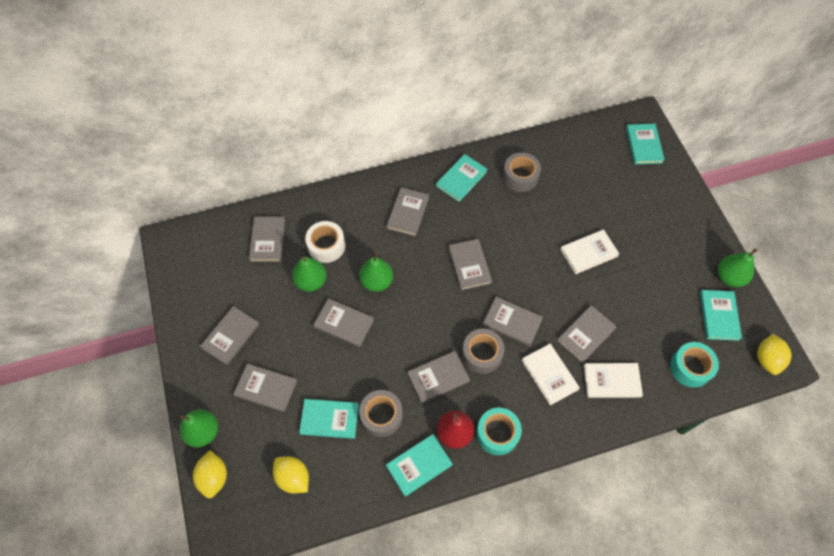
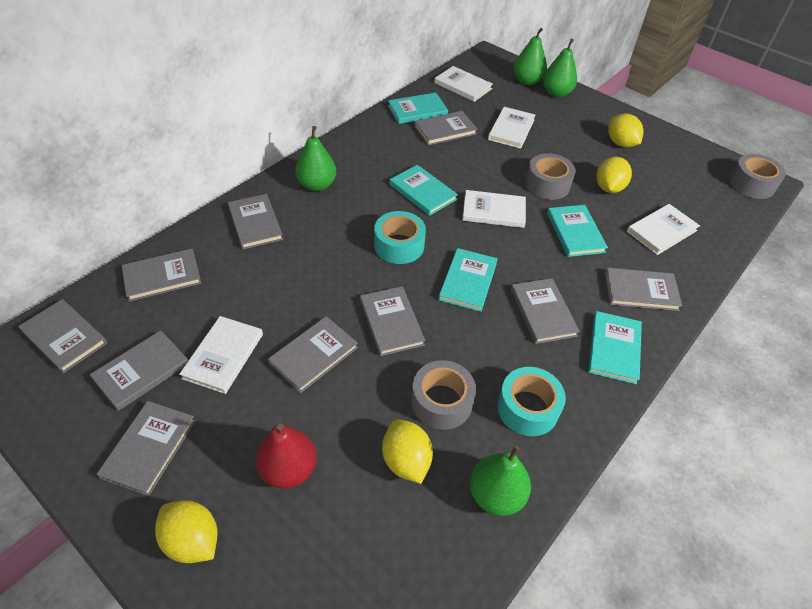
grey book: 9 -> 10
white book: 3 -> 5
white tape: 1 -> 0
yellow lemon: 3 -> 4

